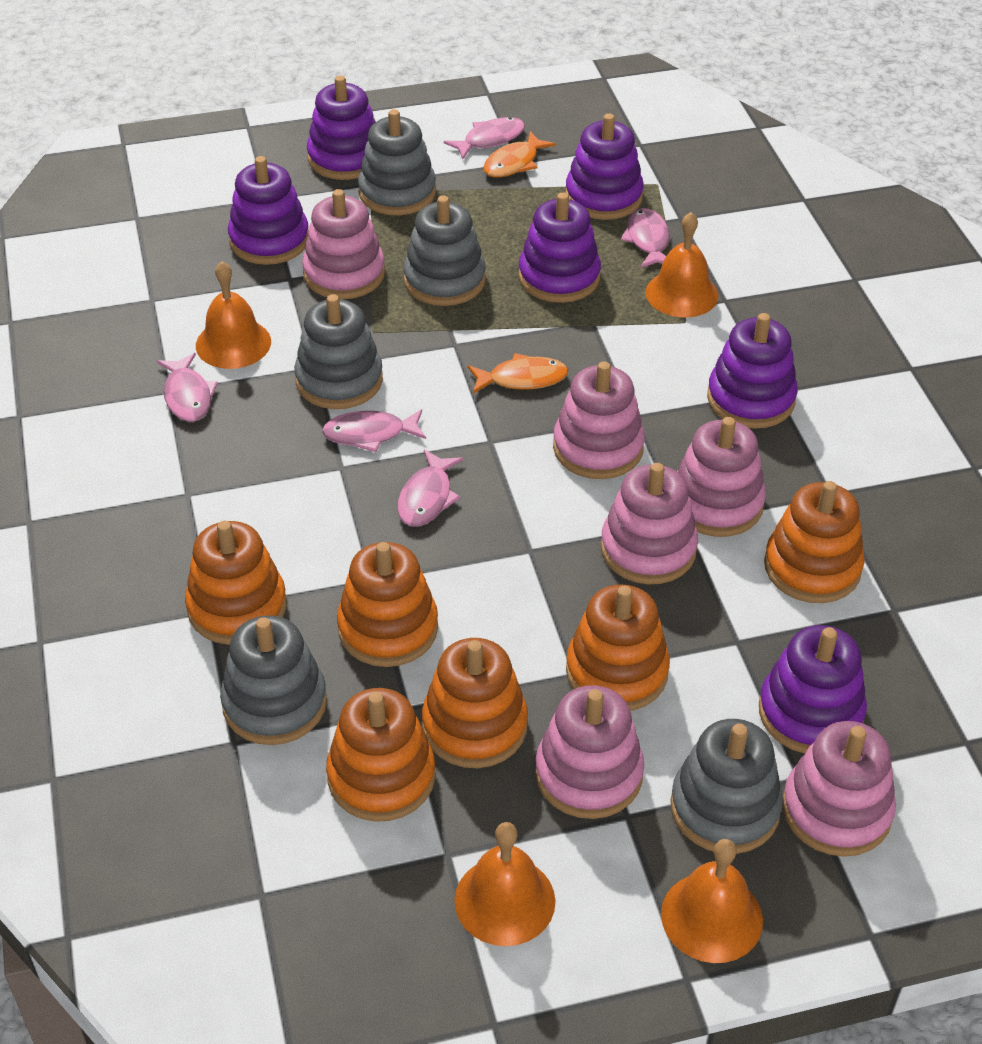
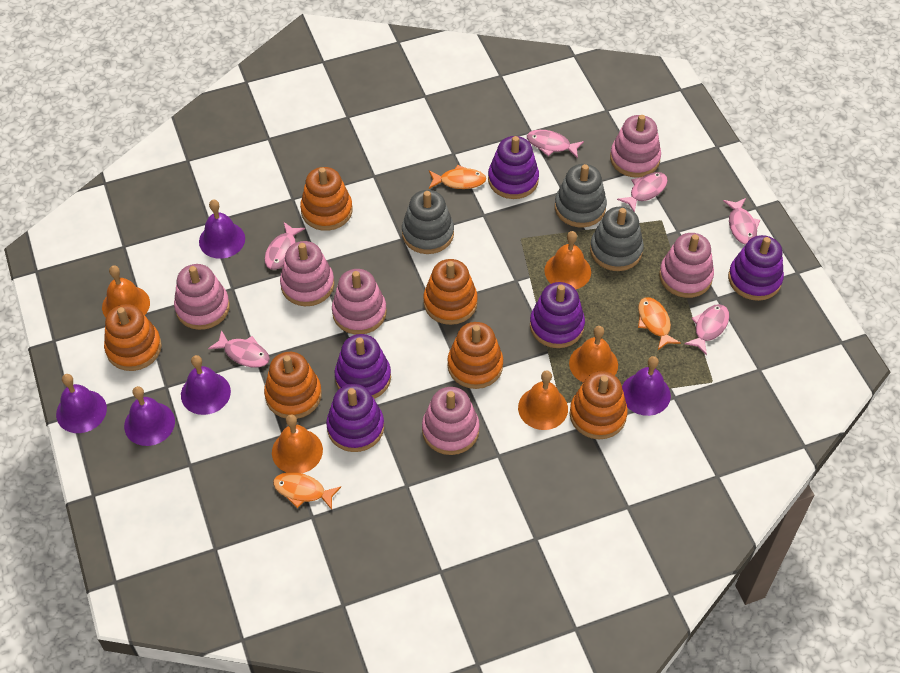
grey stacking toy: 5 -> 3
orange bell: 4 -> 5
orange fish: 2 -> 3
pink fish: 5 -> 6
purple bell: 0 -> 5
purple stacking toy: 6 -> 5

